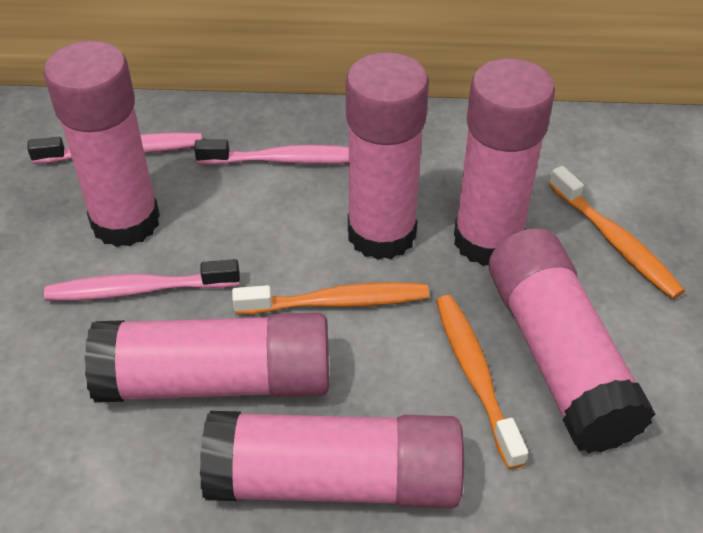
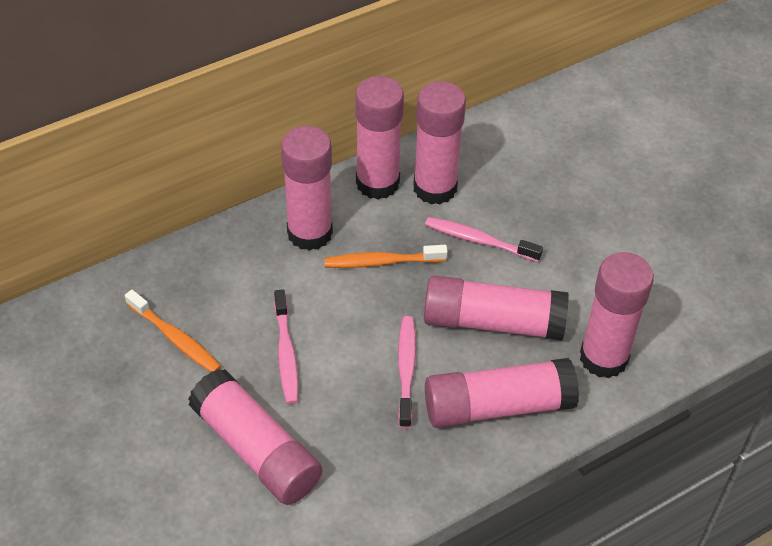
orange toothbrush: 3 -> 2
pink glue stick: 6 -> 7

